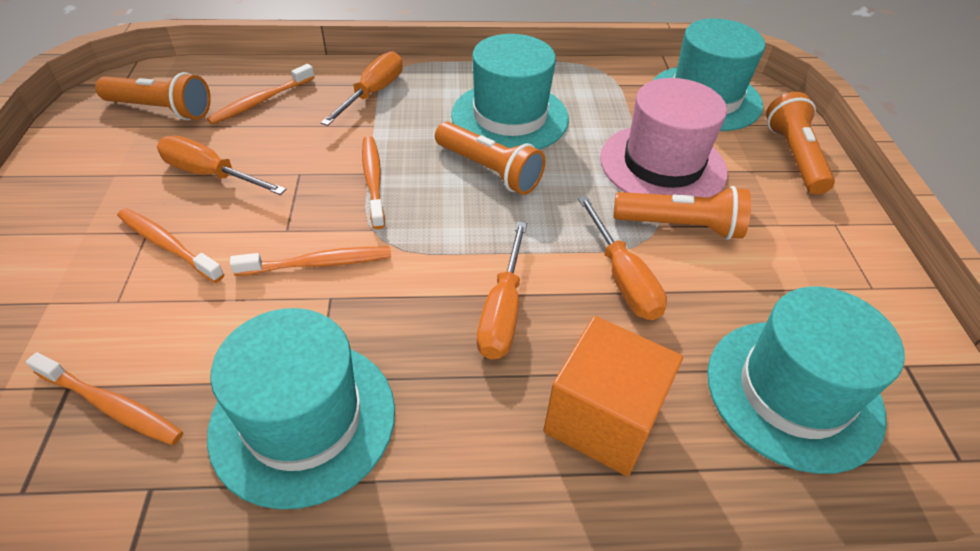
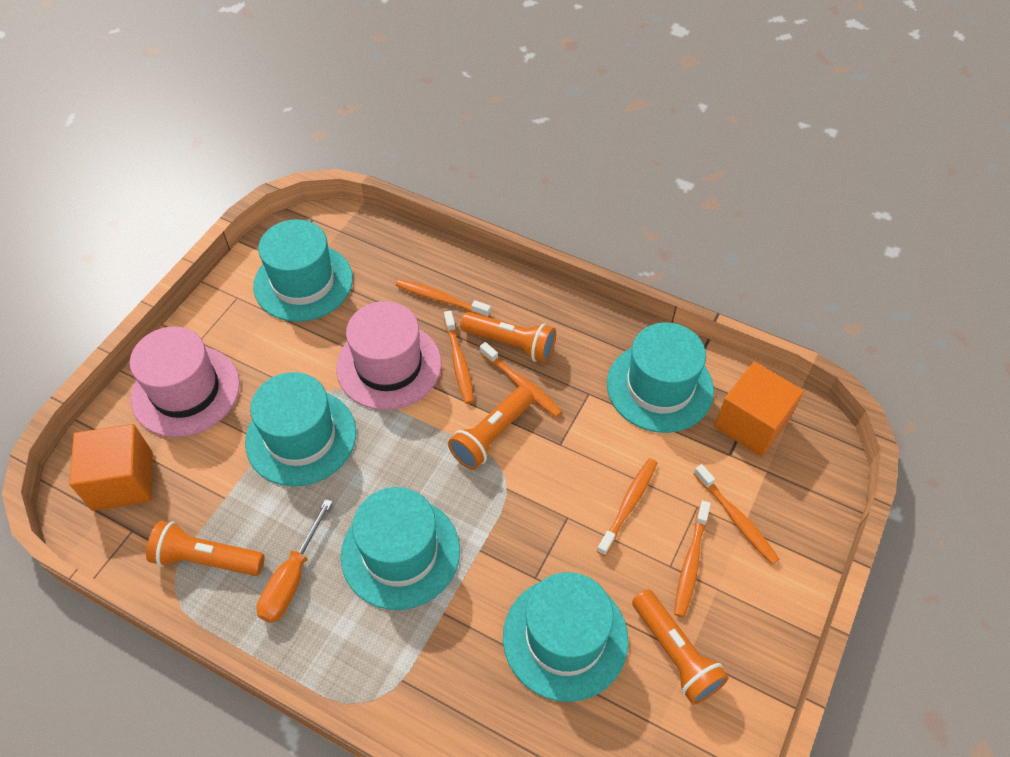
orange cube: 1 -> 2
orange screwdriver: 4 -> 1
orange toothbrush: 5 -> 6
pink hat: 1 -> 2
turquoise hat: 4 -> 5

